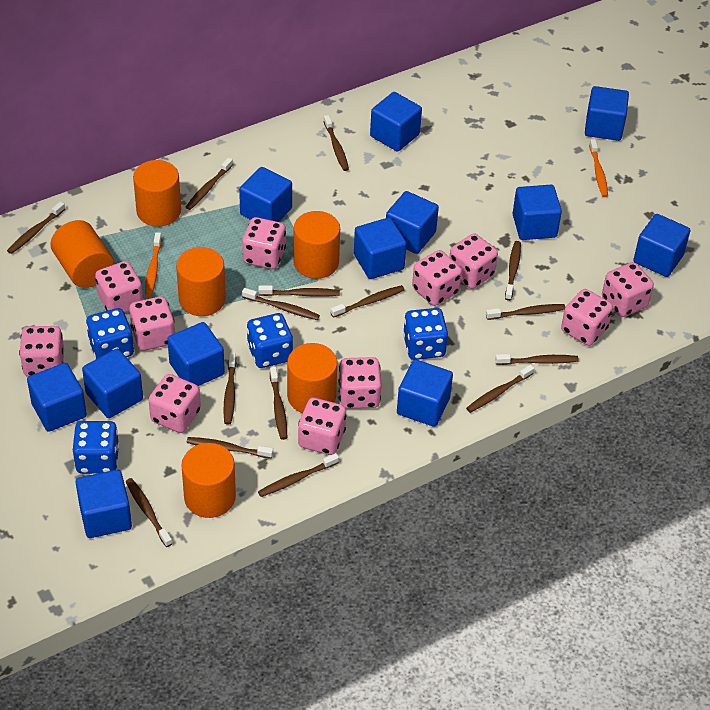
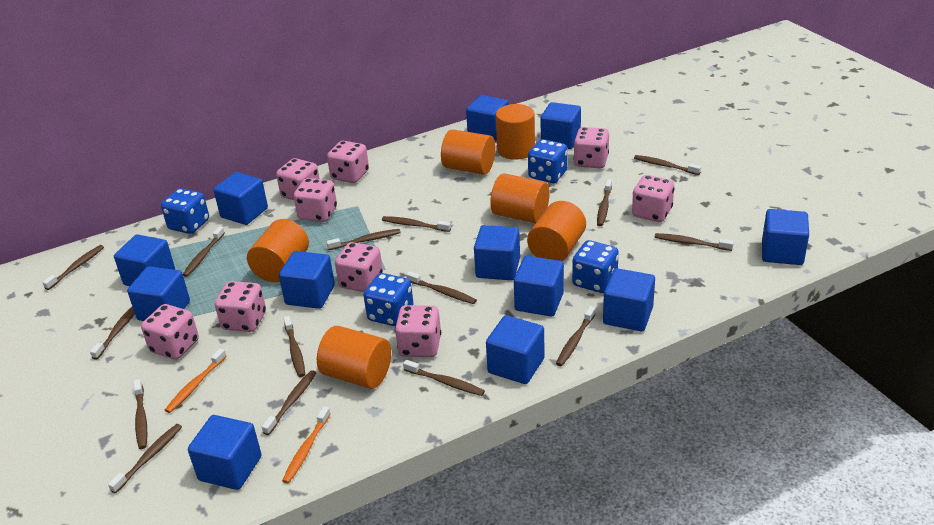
pink dice: 11 -> 9

